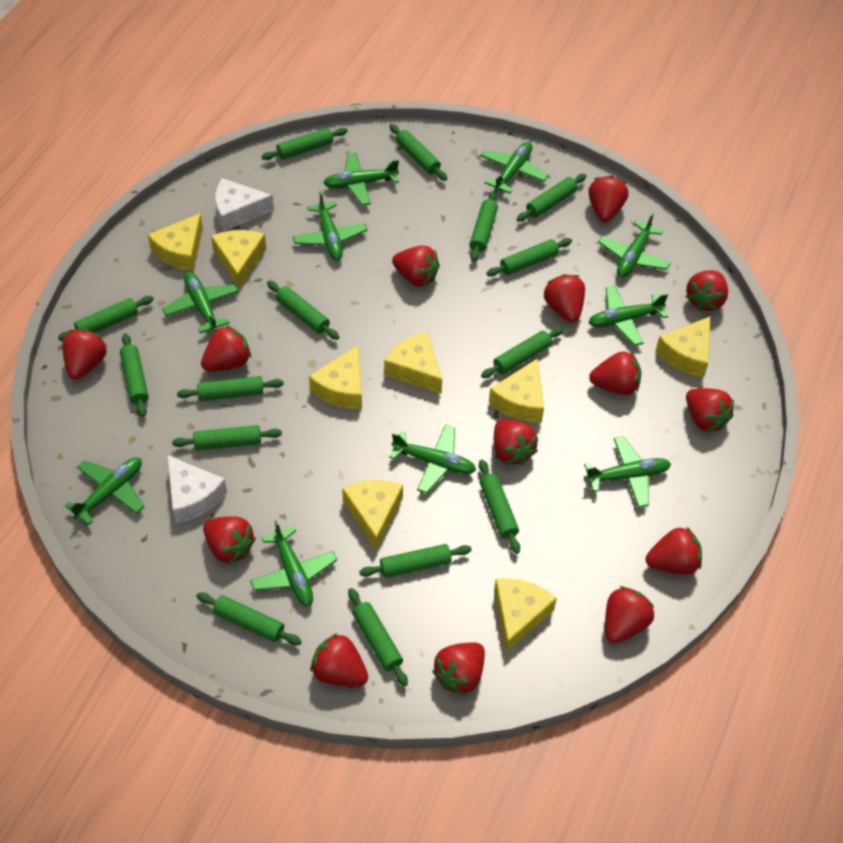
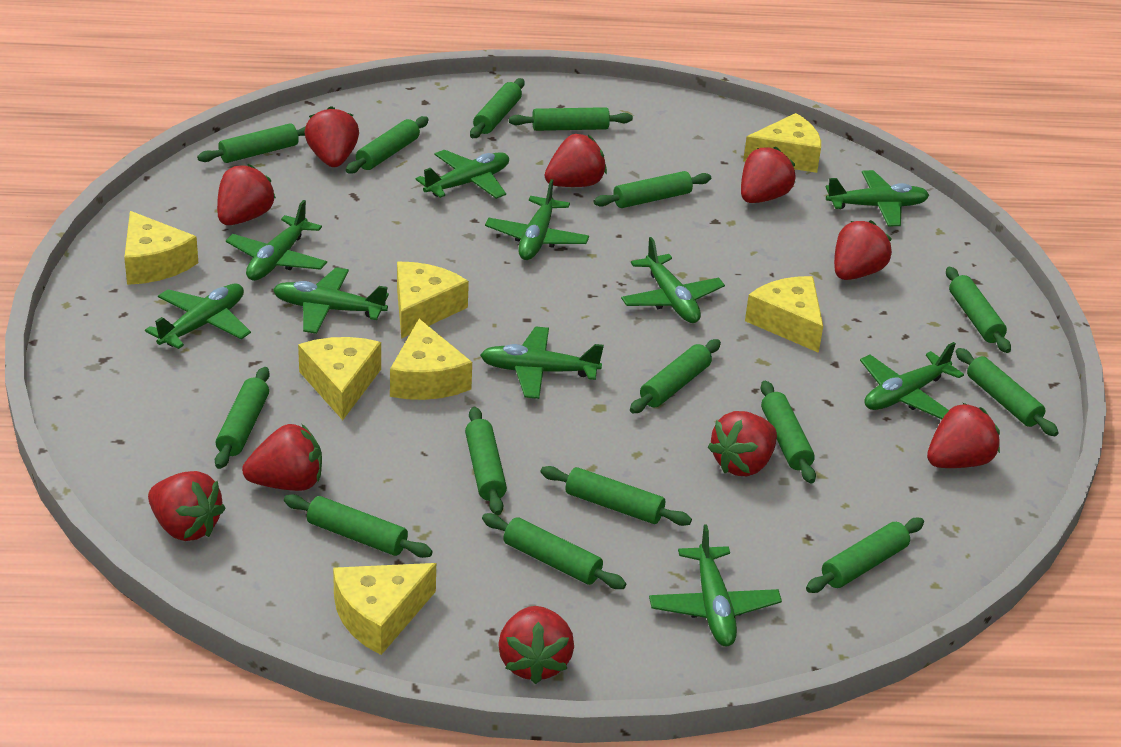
red strawberry: 14 -> 10
white cheese: 2 -> 0
yellow cheese: 8 -> 7

